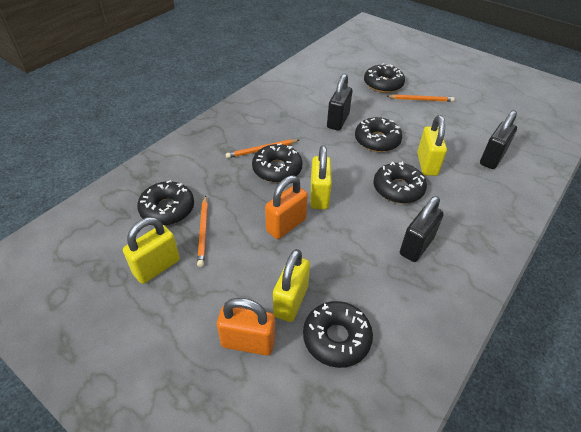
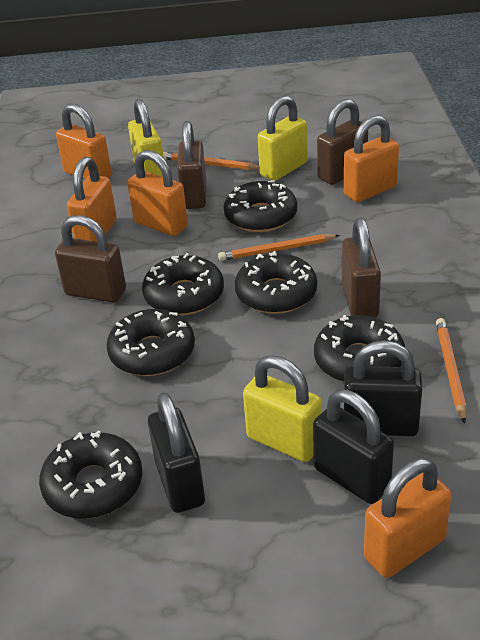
brown padlock: 0 -> 4
orange padlock: 2 -> 5
yellow padlock: 4 -> 3

